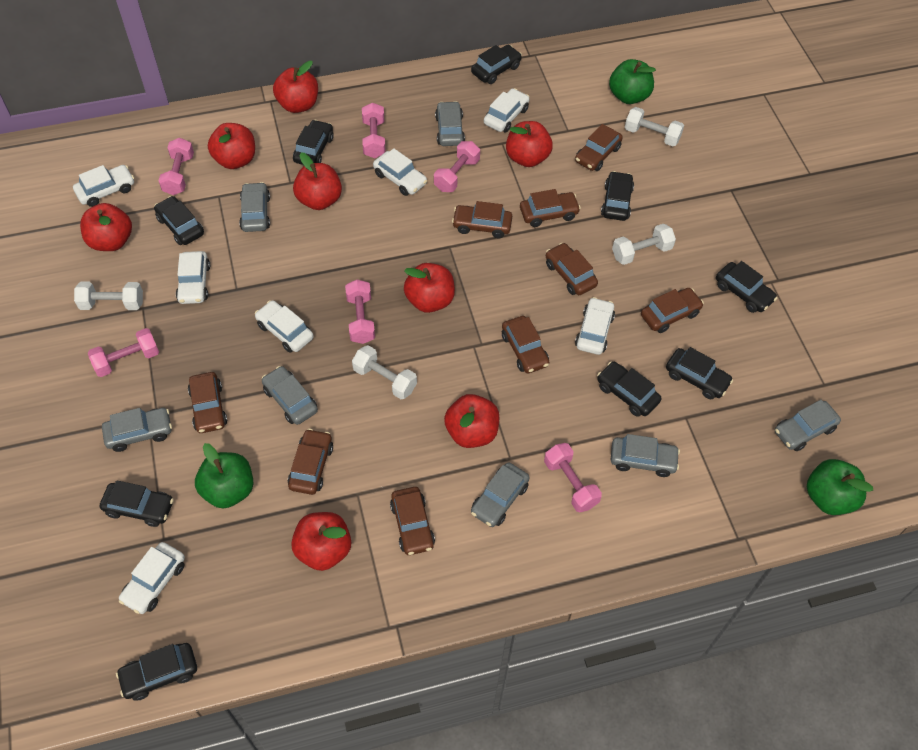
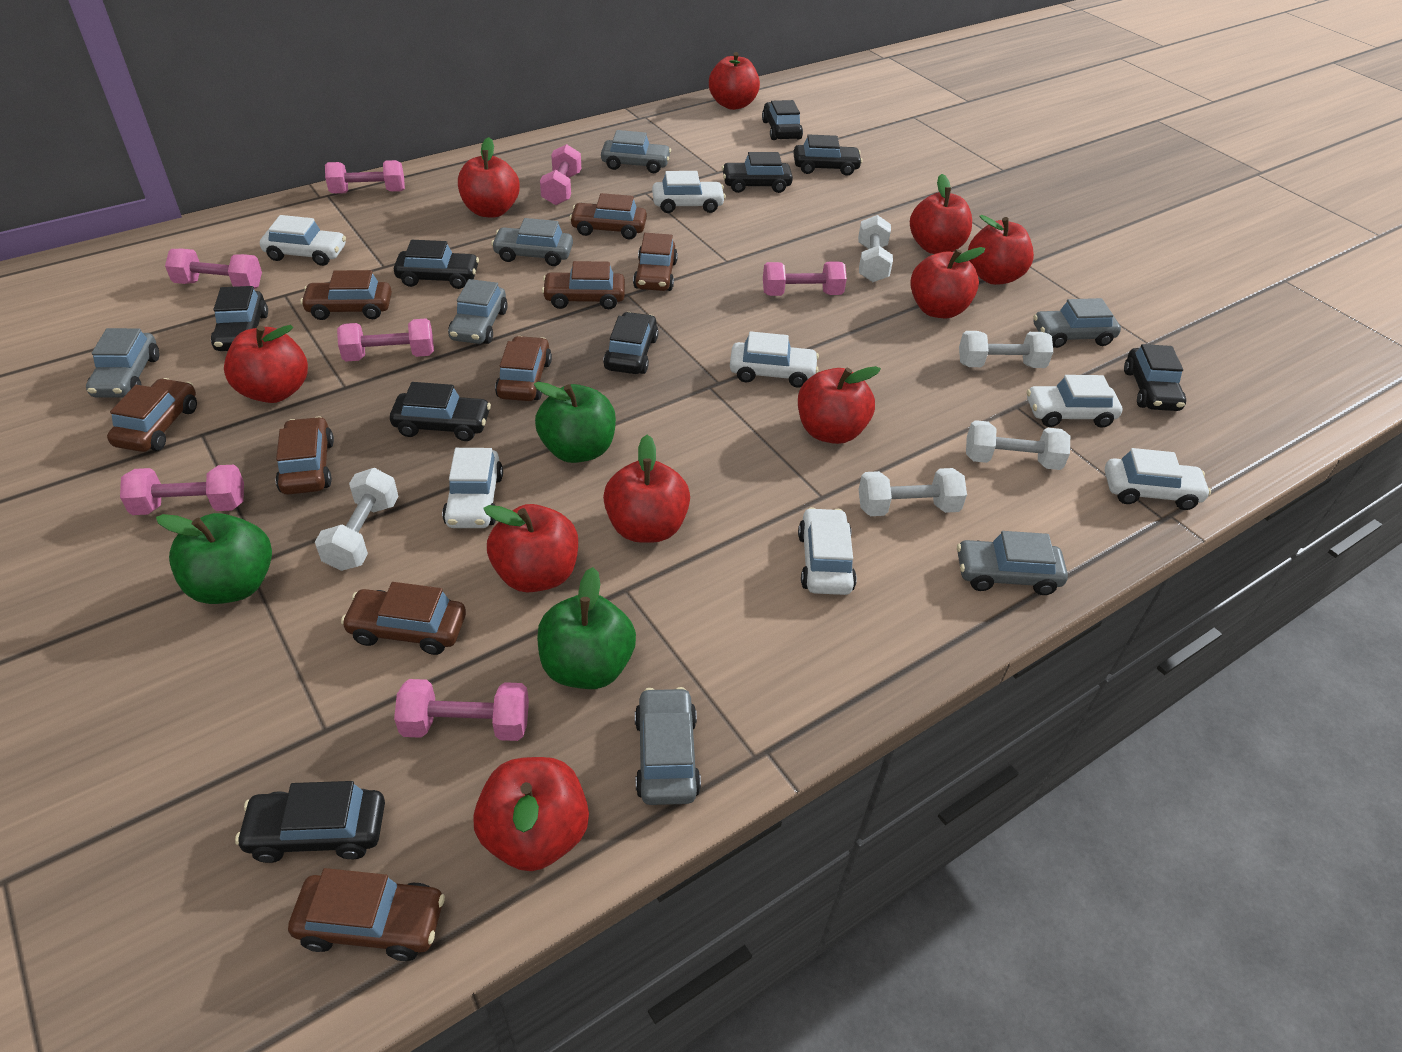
pink dumbbell: 6 -> 7
red apple: 8 -> 10
white dumbbell: 4 -> 5

